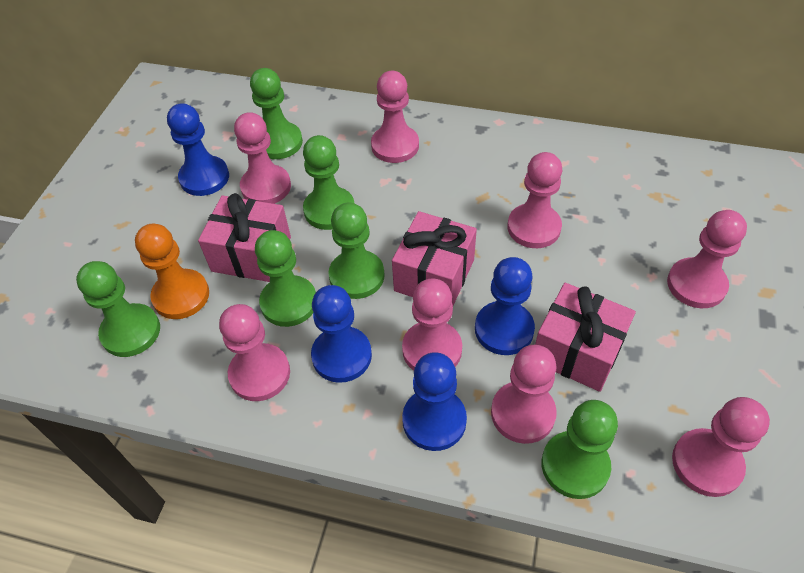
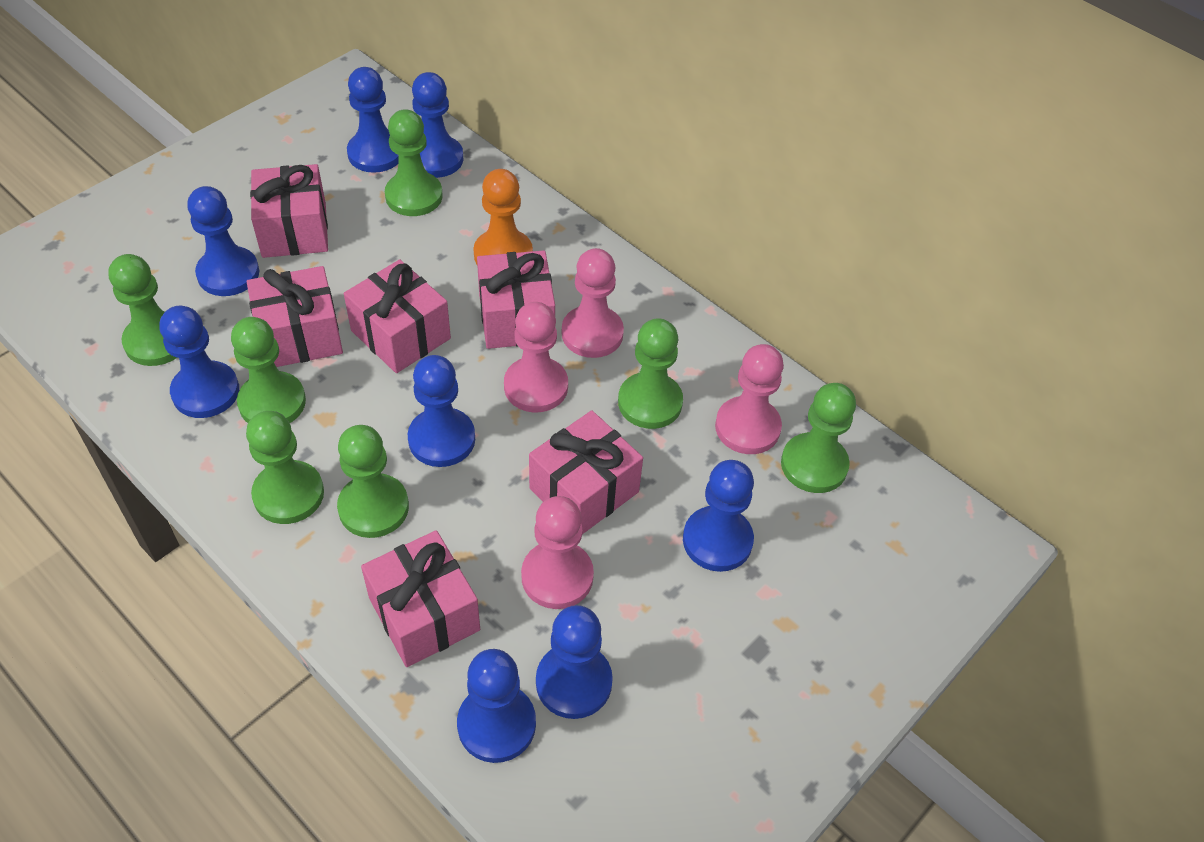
blue pawn: 4 -> 8
green pawn: 6 -> 7
pink gift: 3 -> 6
pink pawn: 8 -> 4

